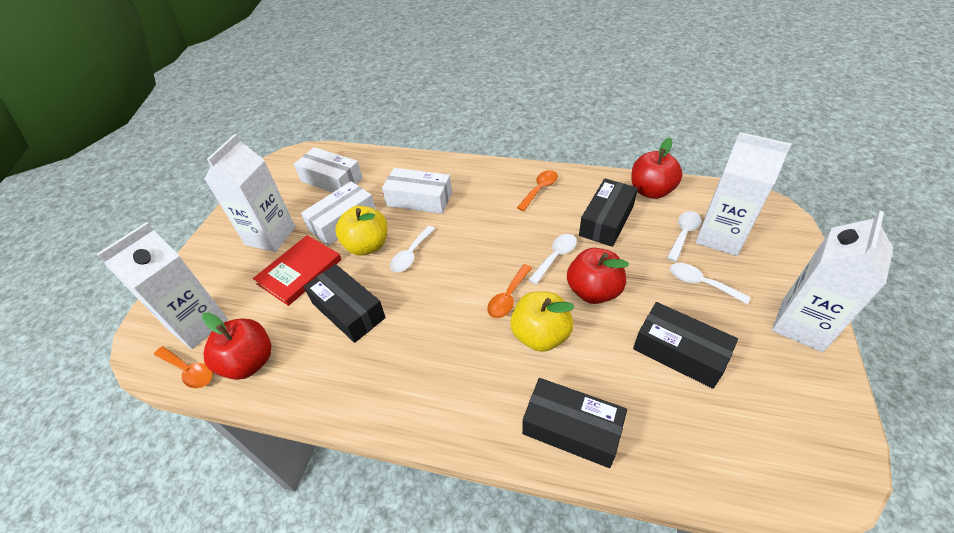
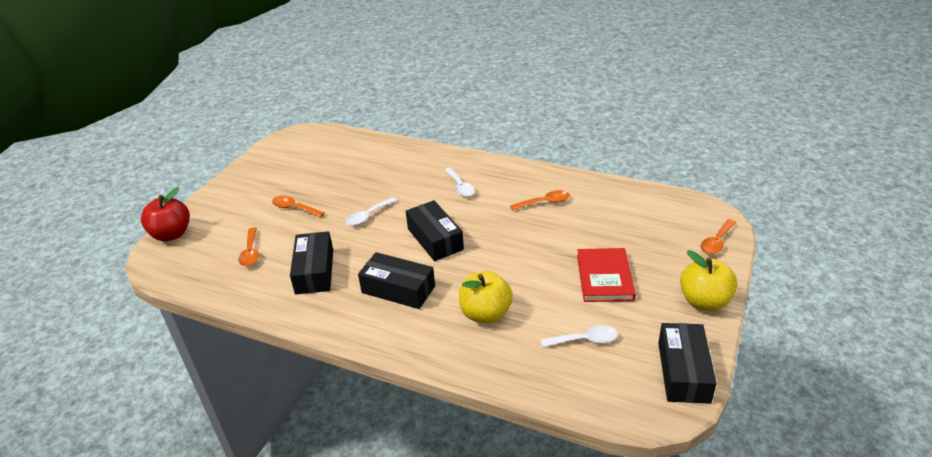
orange spoon: 3 -> 4
red apple: 3 -> 1
white box: 3 -> 0
white carton: 4 -> 0
white spoon: 4 -> 3

